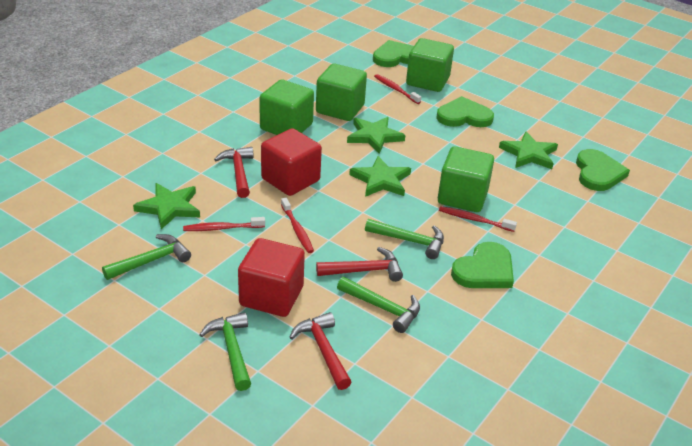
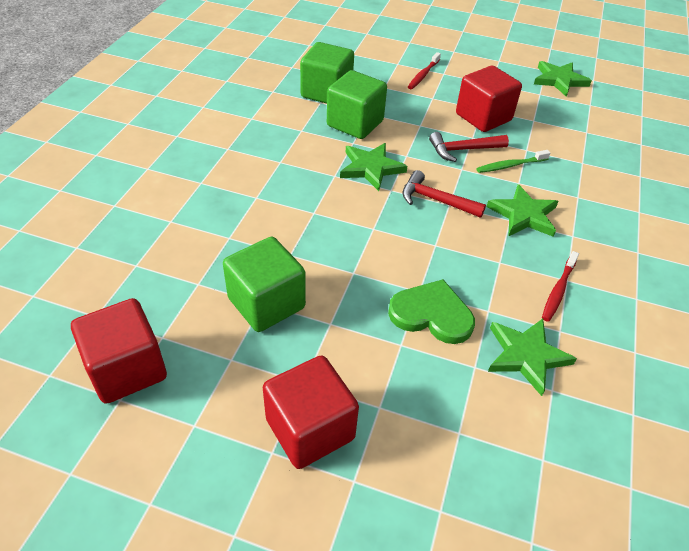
green cube: 4 -> 3
green hammer: 4 -> 0
green heart: 4 -> 1
green toothbrush: 0 -> 1
red cube: 2 -> 3
red hammer: 3 -> 2
red toothbrush: 4 -> 2

